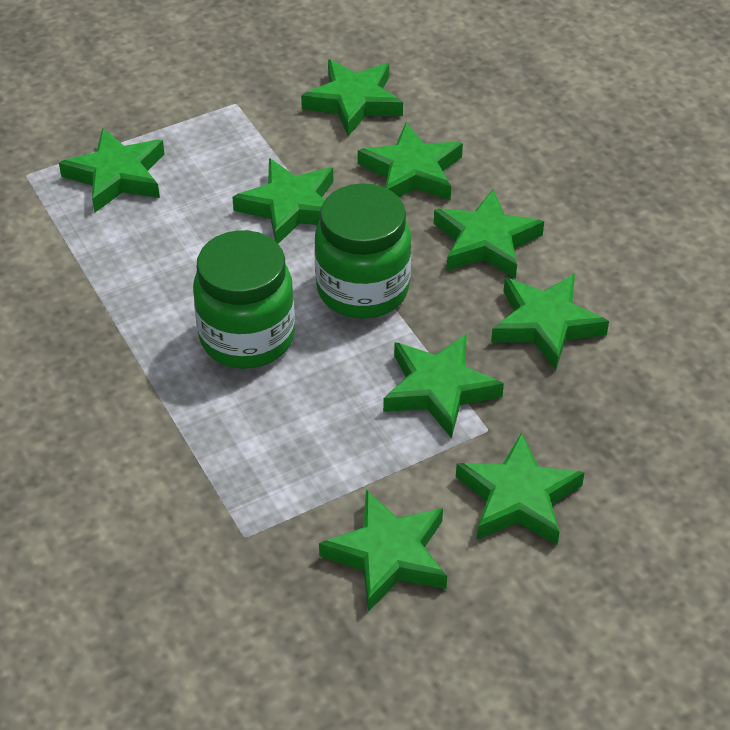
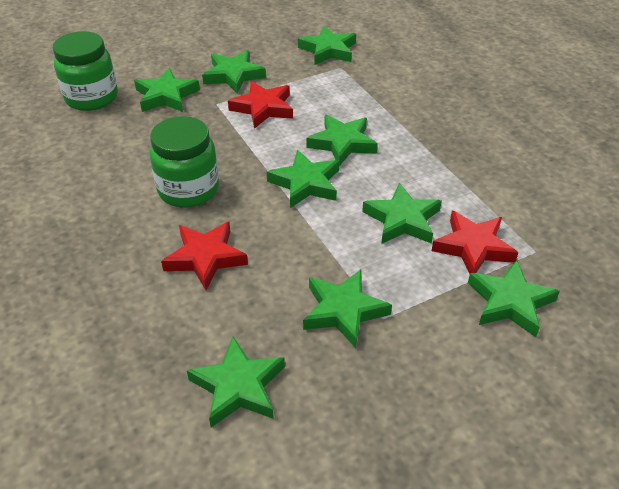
red star: 0 -> 3

